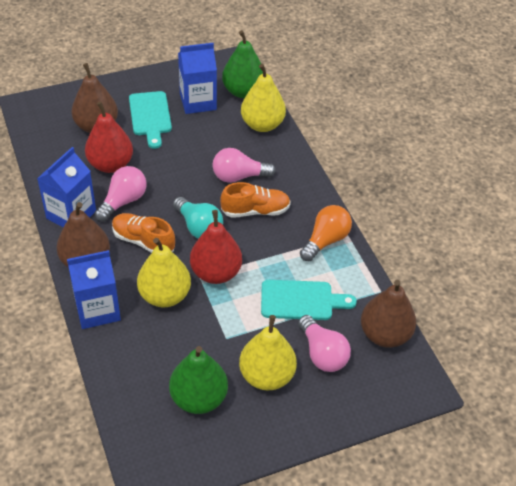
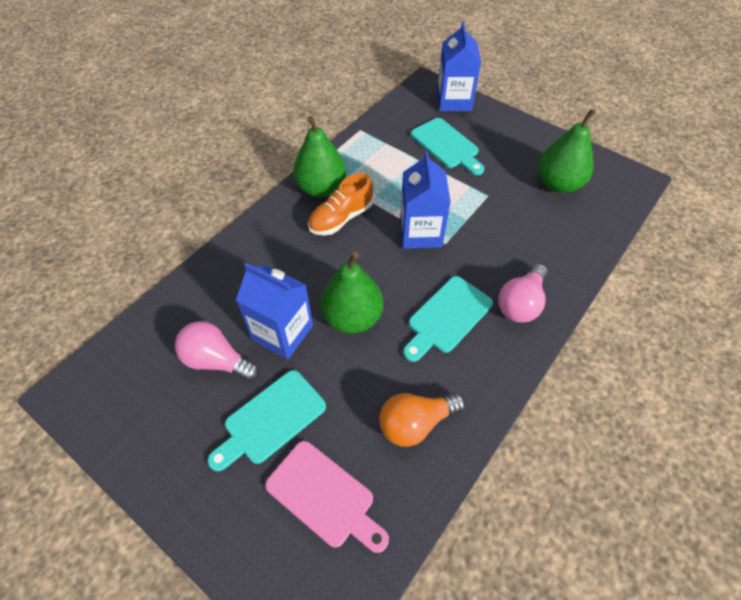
brown pear: 3 -> 0
green pear: 2 -> 3
orange shoe: 2 -> 1
pink cutting board: 0 -> 1
pink light bulb: 3 -> 2
red pear: 2 -> 0
turquoise cutting board: 2 -> 3
turquoise light bulb: 1 -> 0
yellow pear: 3 -> 0

